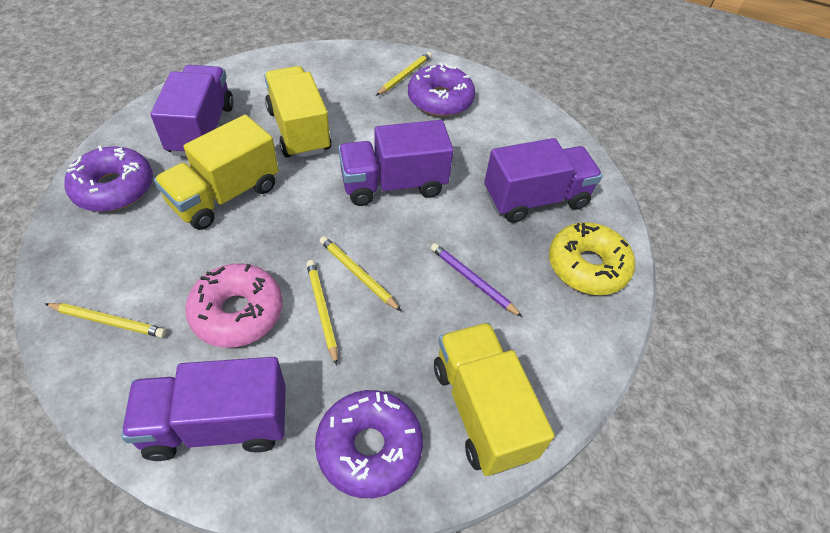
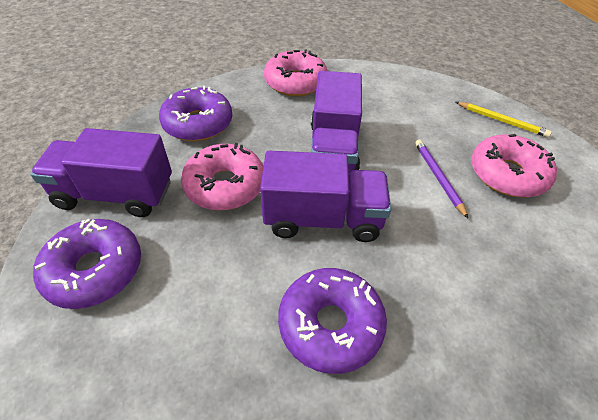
pink donut: 1 -> 3
purple truck: 4 -> 3
yellow donut: 1 -> 0
yellow pencil: 4 -> 1
yellow truck: 3 -> 0

